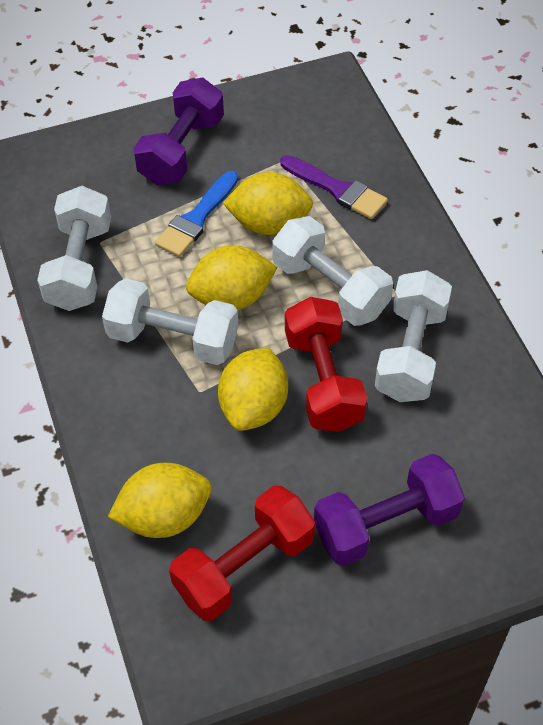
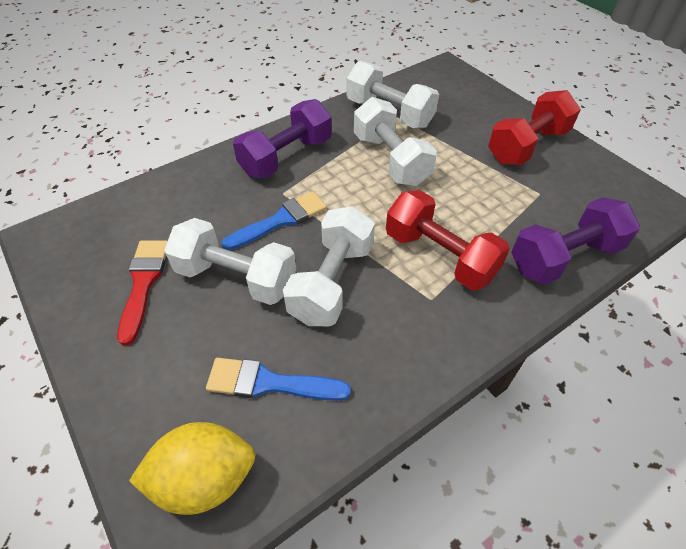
blue brush: 1 -> 2
purple brush: 1 -> 0
red brush: 0 -> 1
yellow lemon: 4 -> 1

